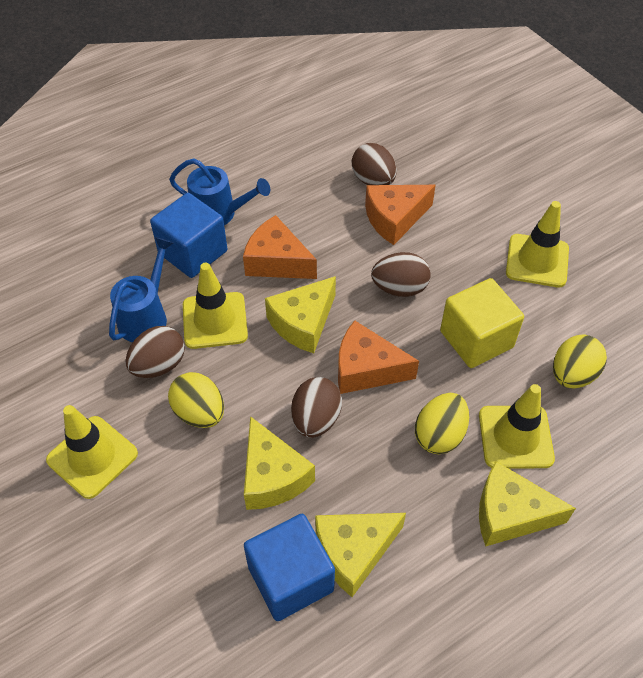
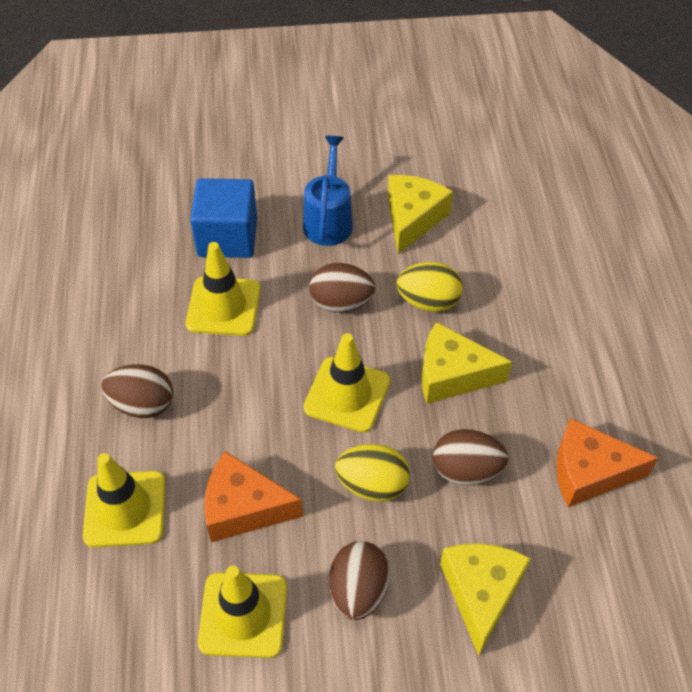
blue cube: 2 -> 1
blue watering can: 2 -> 1
orange cheese: 3 -> 2
yellow cheese: 4 -> 3
yellow cube: 1 -> 0
yellow egg: 3 -> 2

